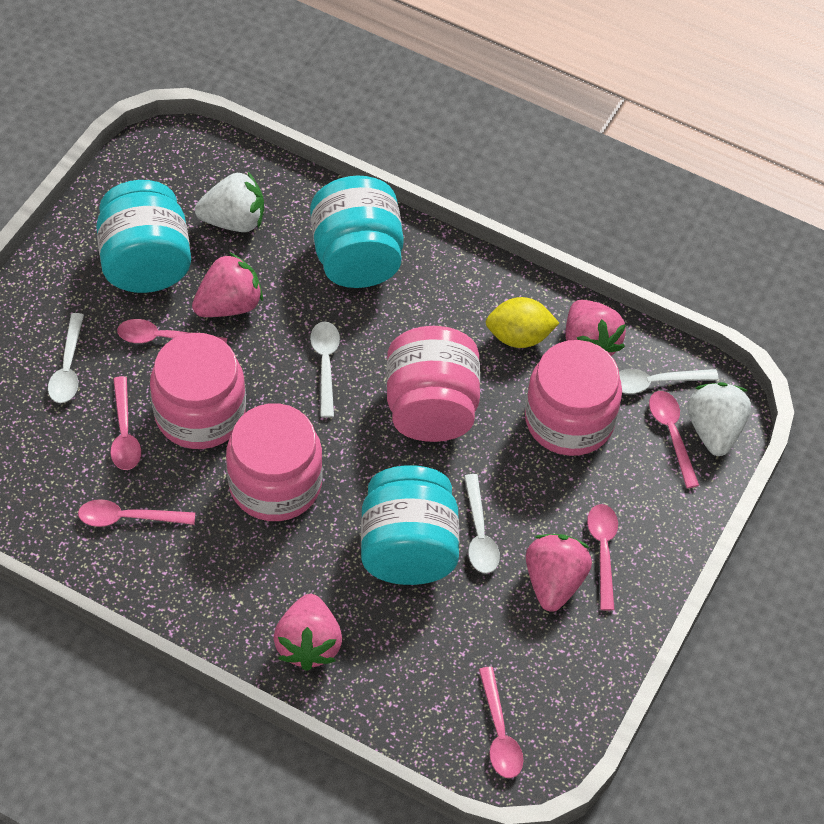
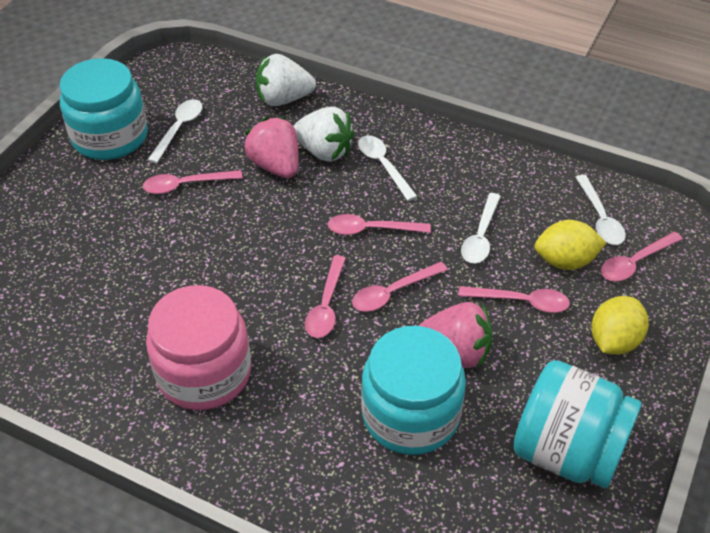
pink jar: 4 -> 1
pink strawberry: 4 -> 2
yellow lemon: 1 -> 2

